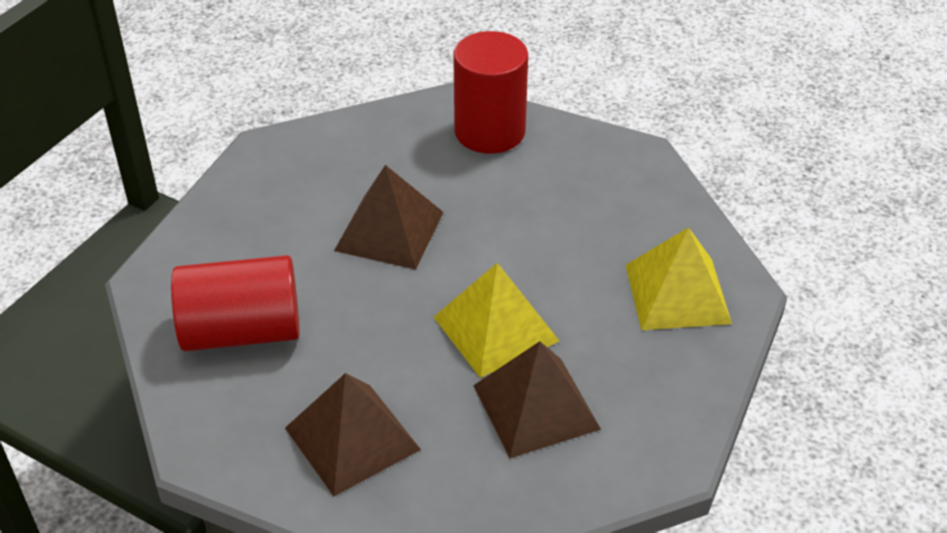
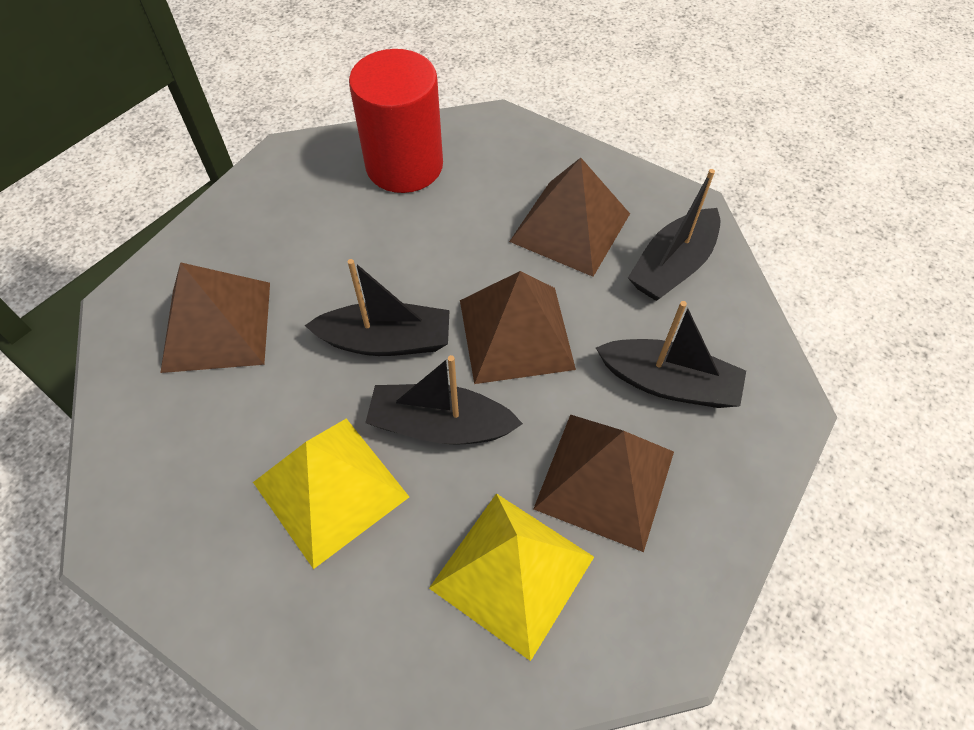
black boat: 0 -> 4
brown pyramid: 3 -> 4
red cylinder: 2 -> 1

